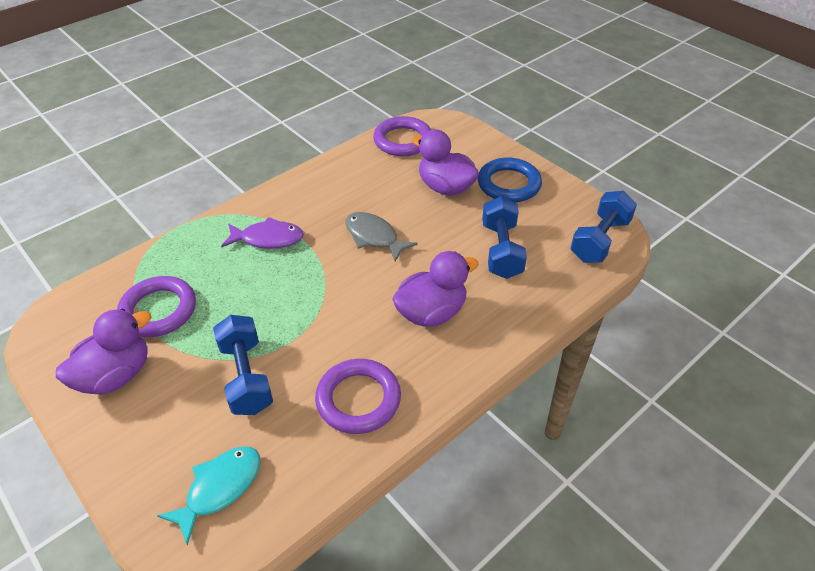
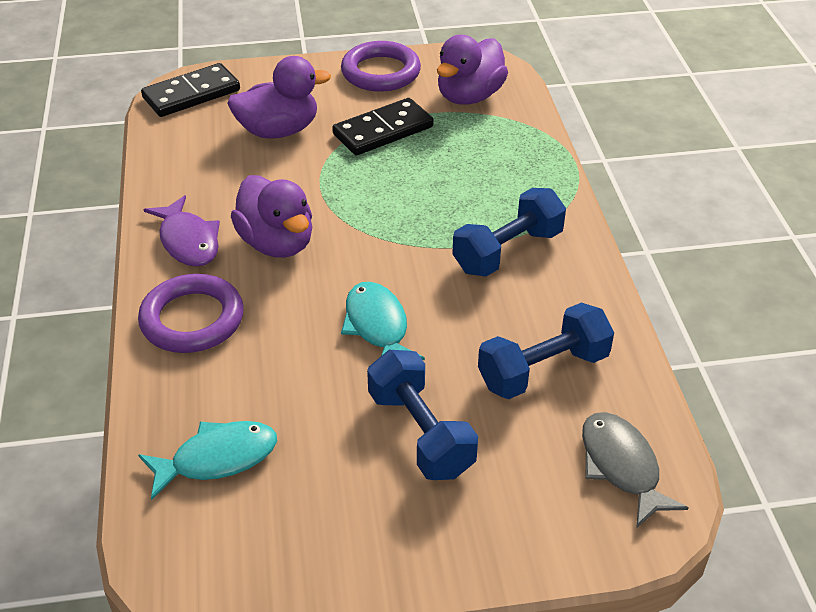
black domino: 0 -> 2
blue ring: 1 -> 0
purple ring: 3 -> 2
turquoise fish: 1 -> 2

